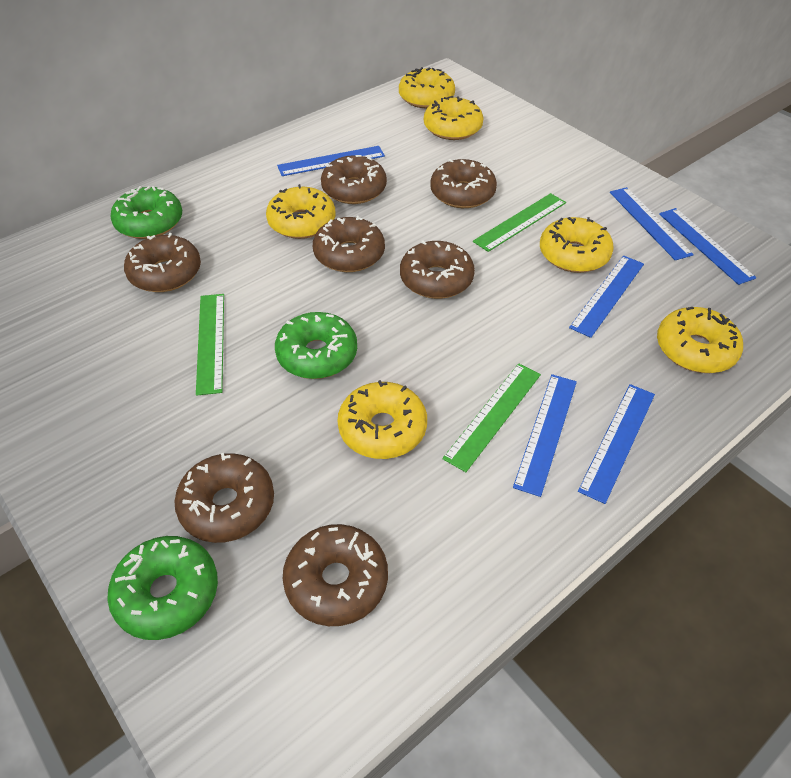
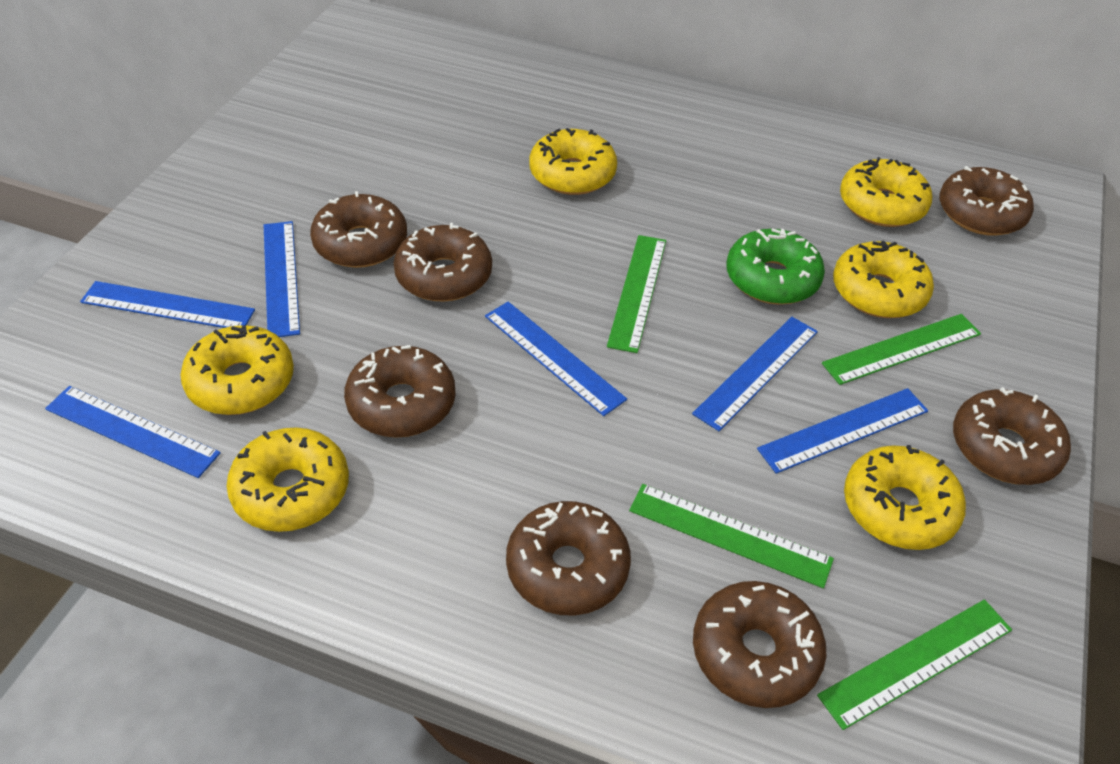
green donut: 3 -> 1
green ruler: 3 -> 4

